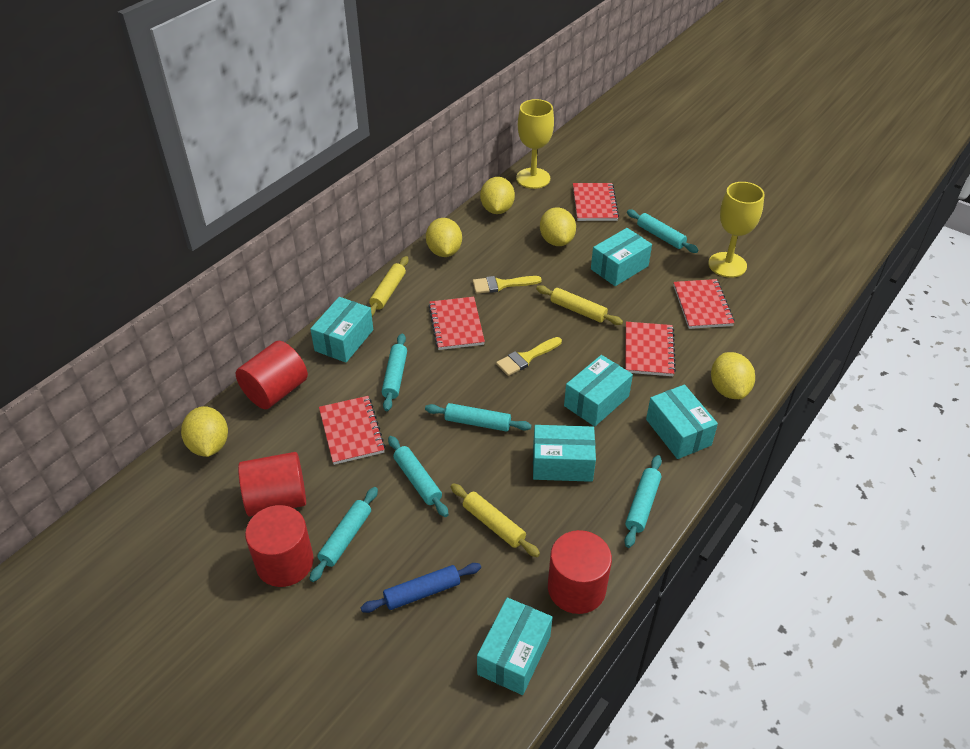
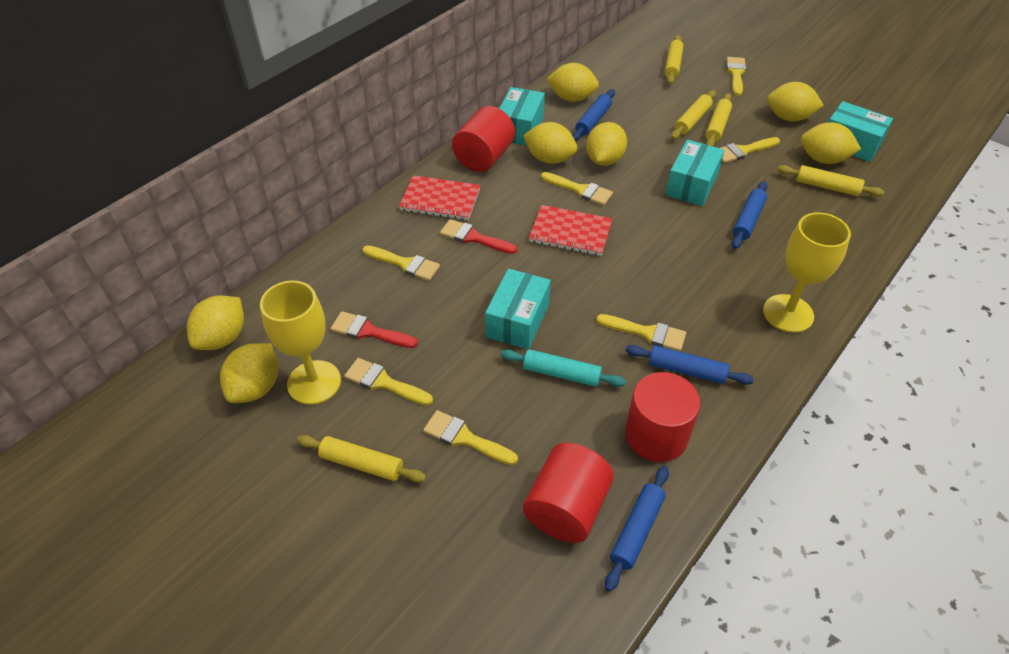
blue rolling pin: 1 -> 4
red brush: 0 -> 2
red cylinder: 4 -> 3
red notebook: 5 -> 2
turquoise box: 6 -> 4
turquoise rolling pin: 6 -> 1
yellow brush: 2 -> 7
yellow lemon: 5 -> 7
yellow rolling pin: 3 -> 5

